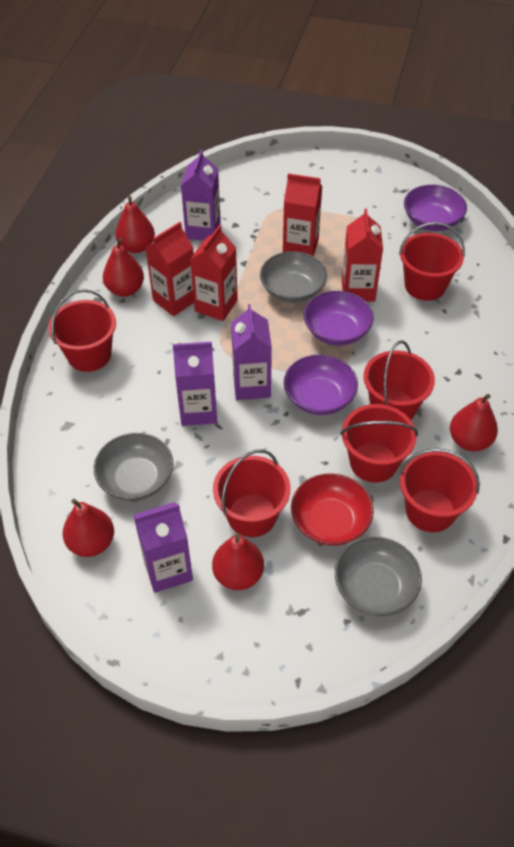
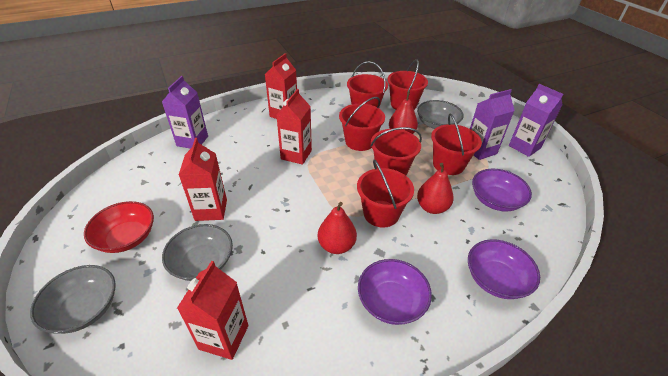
purple carton: 4 -> 3
red pear: 5 -> 3

